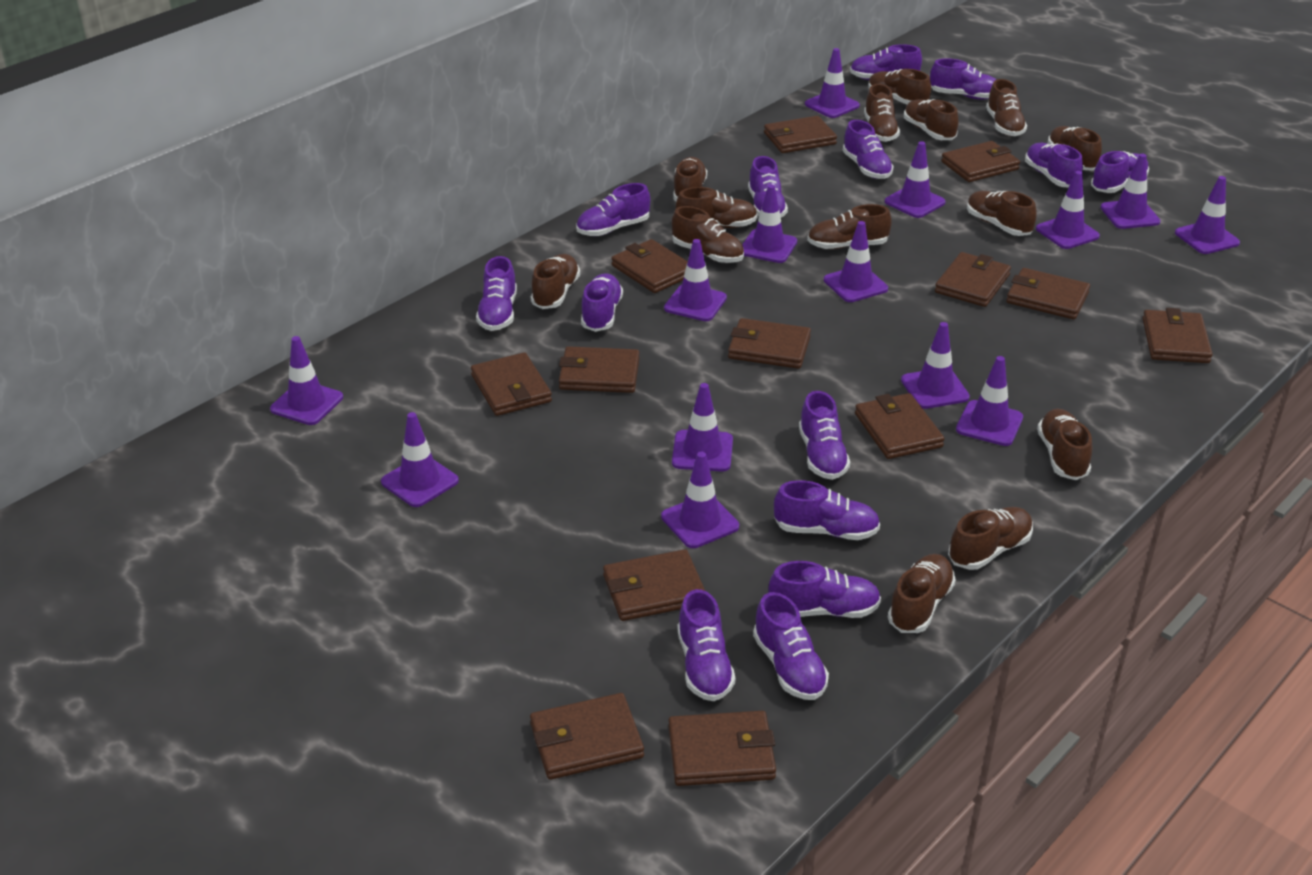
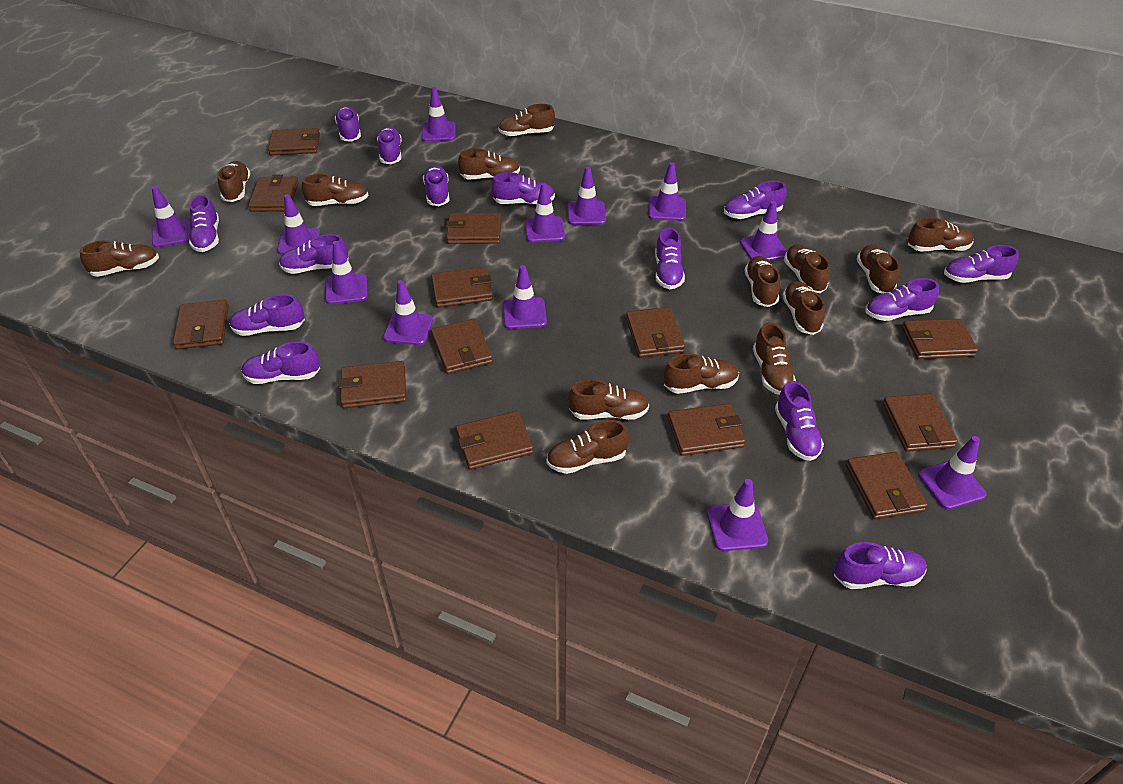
purple traffic cone: 14 -> 12

